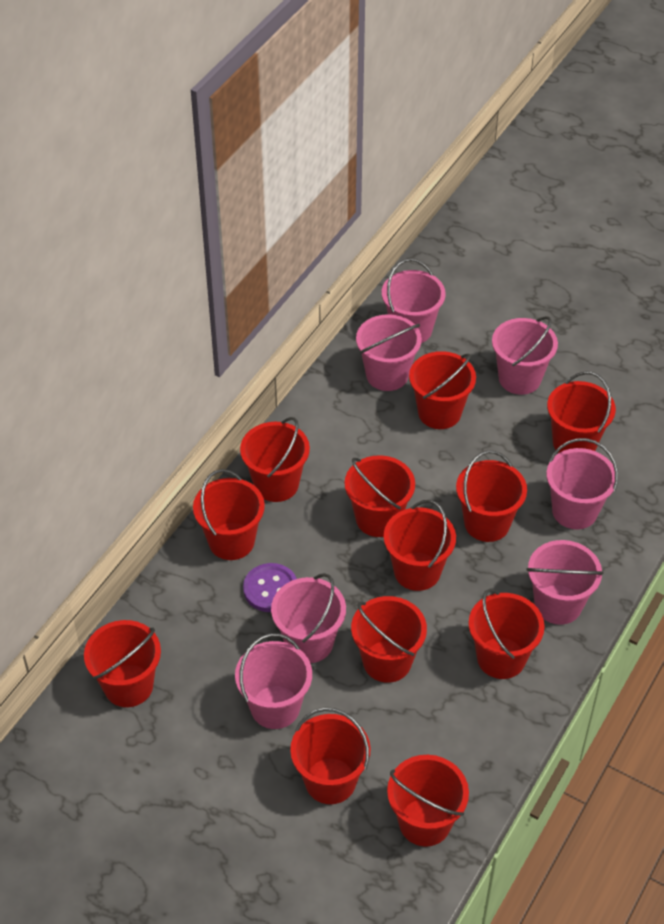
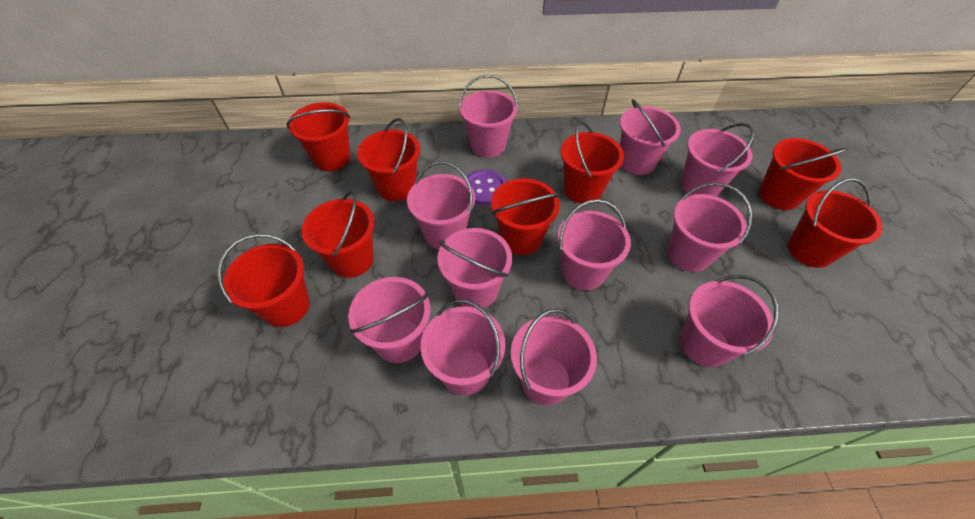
pink bucket: 7 -> 11
red bucket: 12 -> 8

